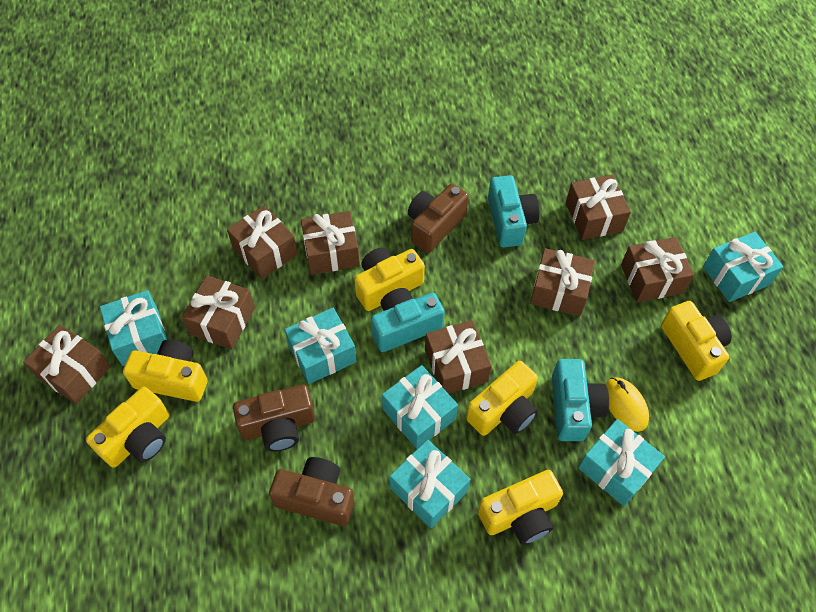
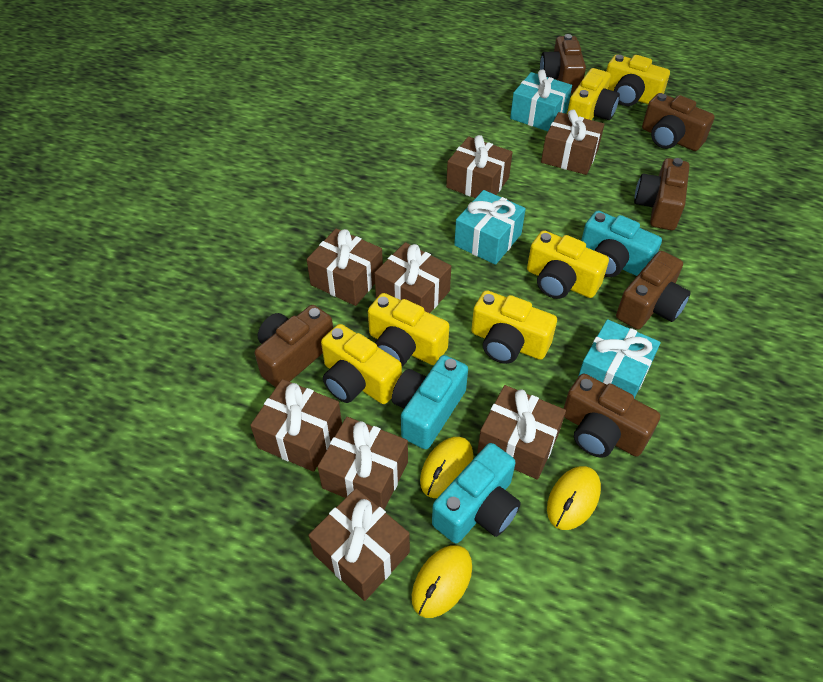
brown camera: 3 -> 6
turquoise gift: 6 -> 3
yellow mouse: 1 -> 3

